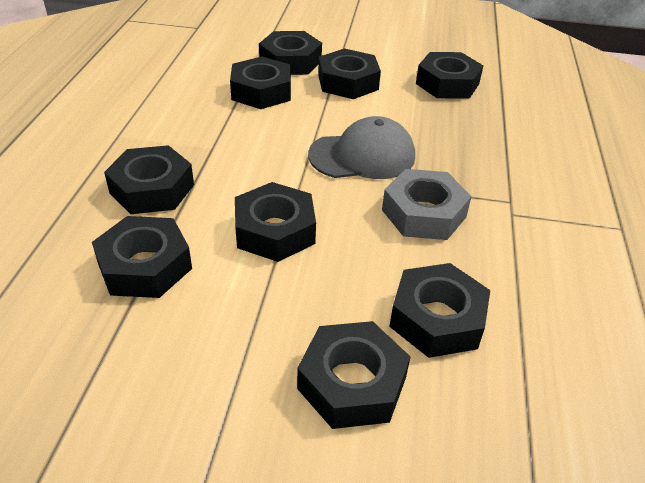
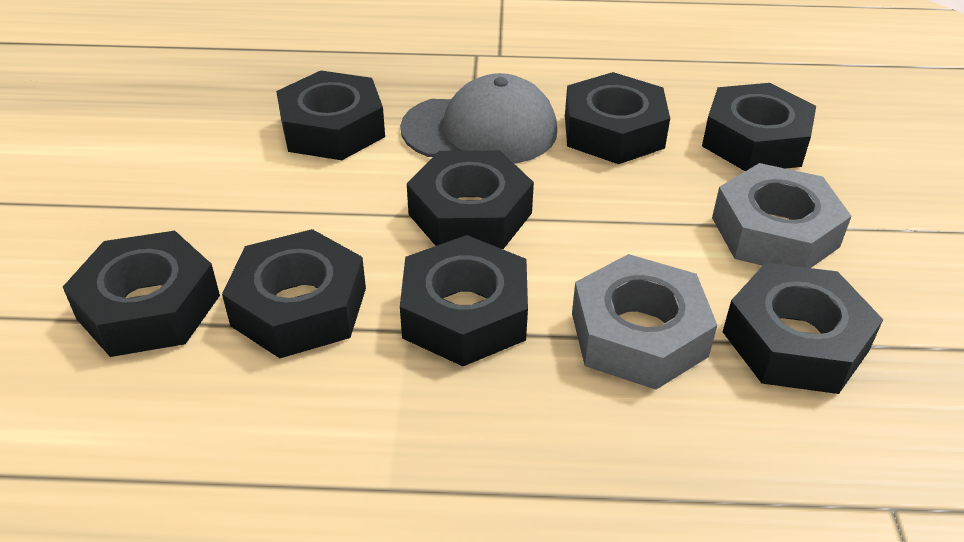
black nut: 9 -> 8
grey nut: 1 -> 2

